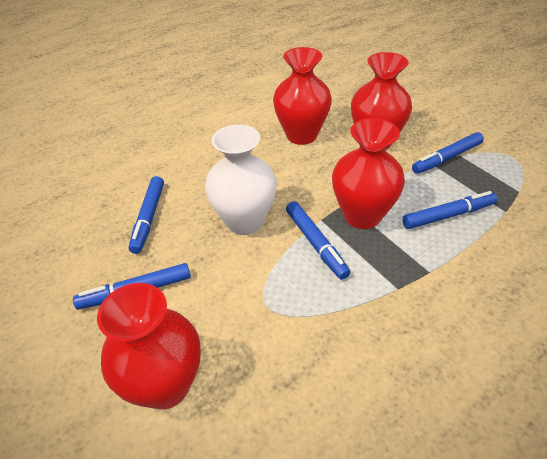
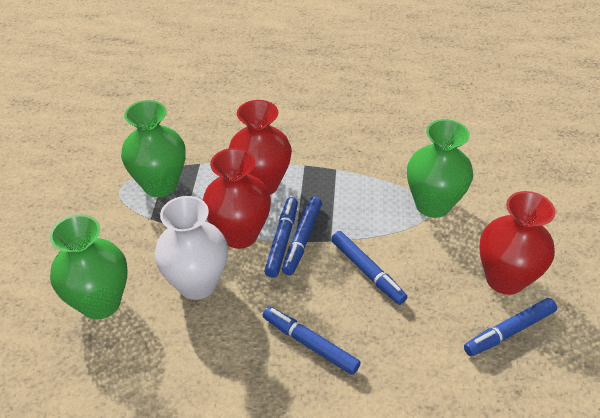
green vase: 0 -> 3
red vase: 4 -> 3

